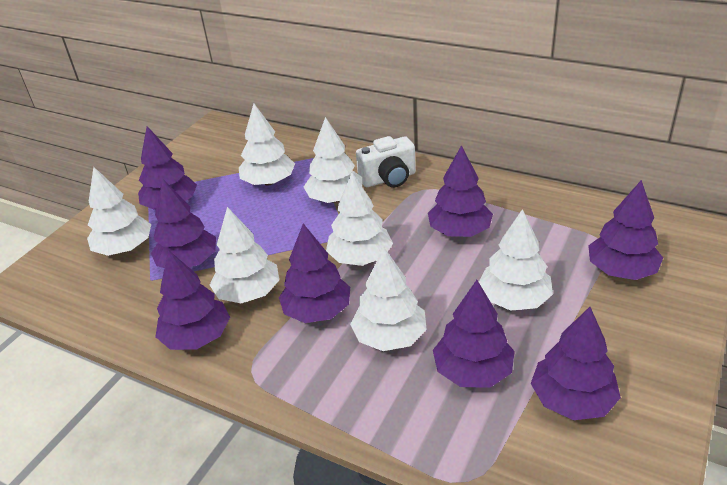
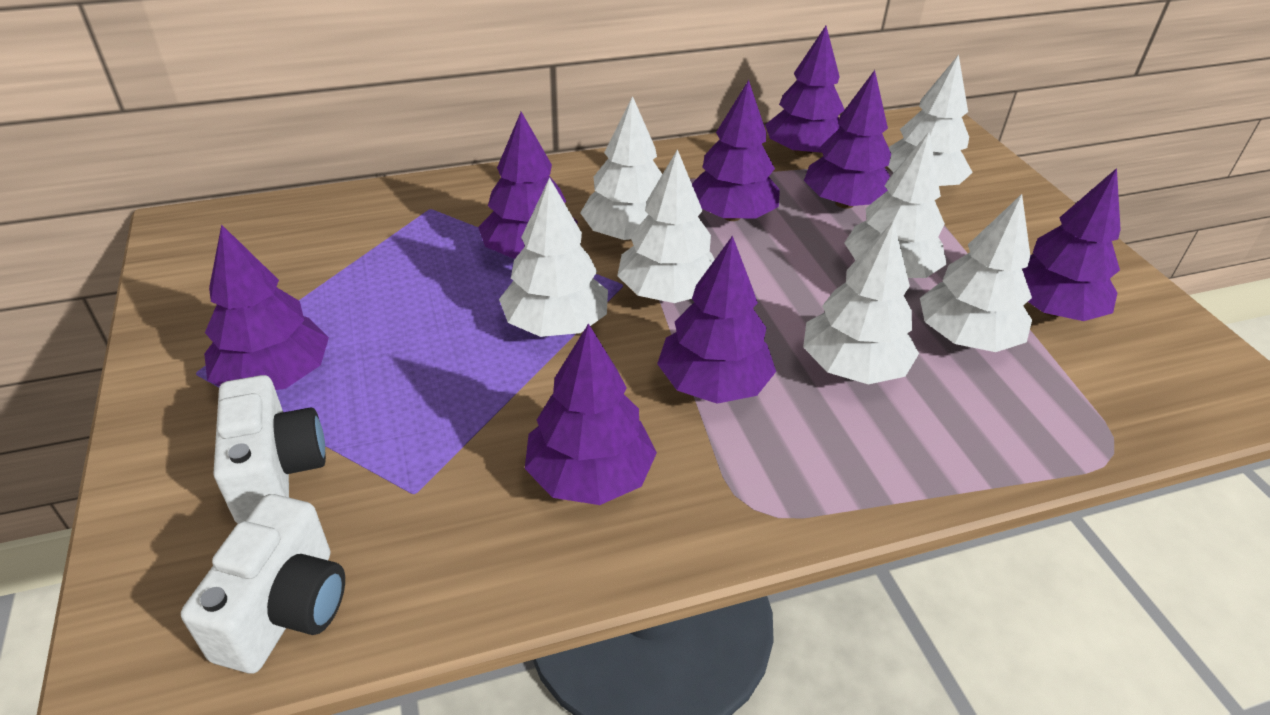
white camera: 1 -> 2

